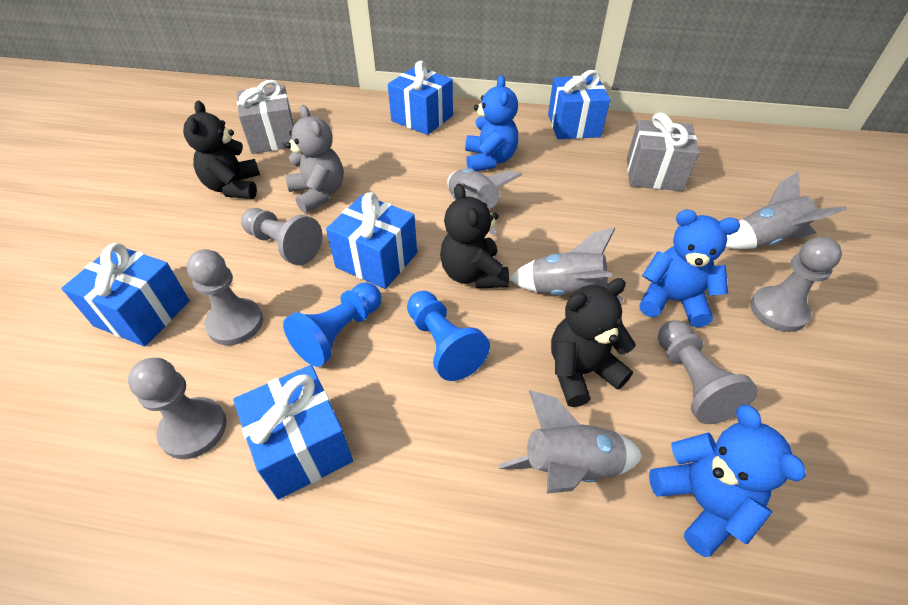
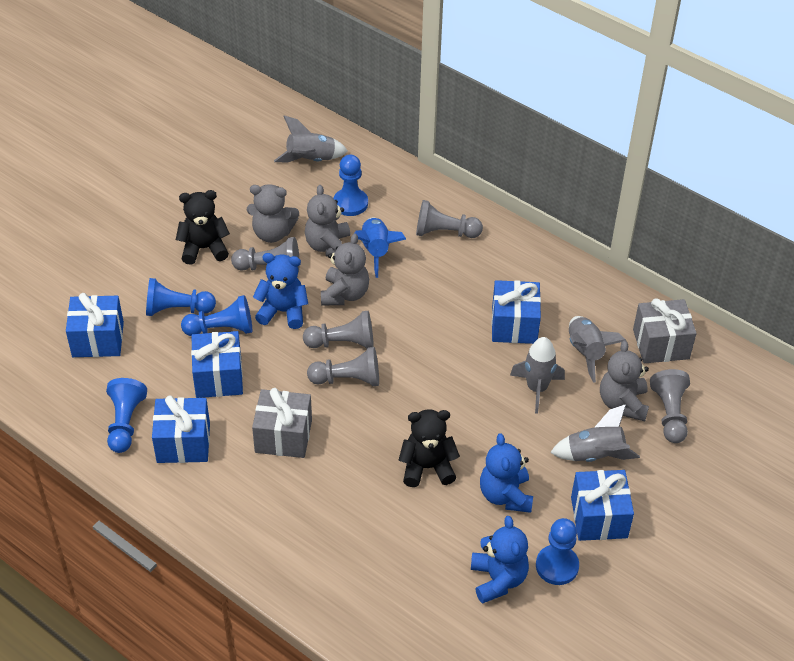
black teddy bear: 3 -> 2
blue pawn: 2 -> 5
blue rocket: 0 -> 1
grey teddy bear: 1 -> 4

